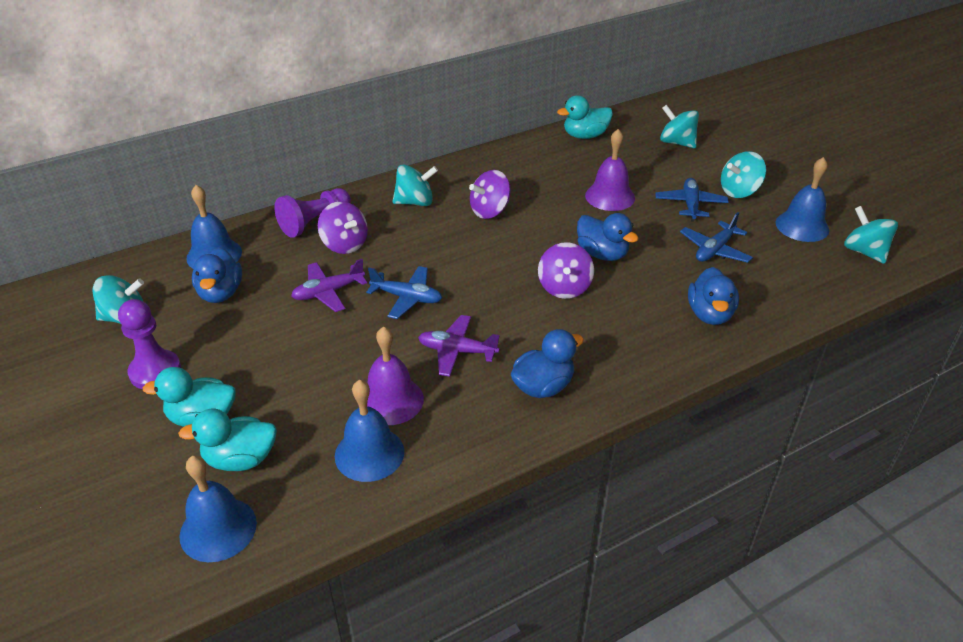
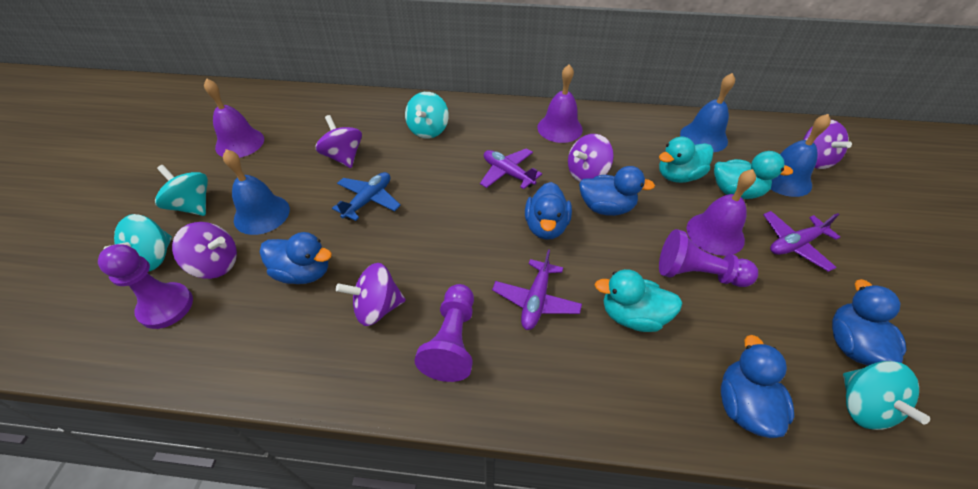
blue bell: 4 -> 3
blue duck: 4 -> 5
blue plane: 3 -> 1
purple bell: 2 -> 3
purple pawn: 2 -> 3
purple plane: 2 -> 3
purple spinning top: 3 -> 5
turquoise spinning top: 5 -> 4

